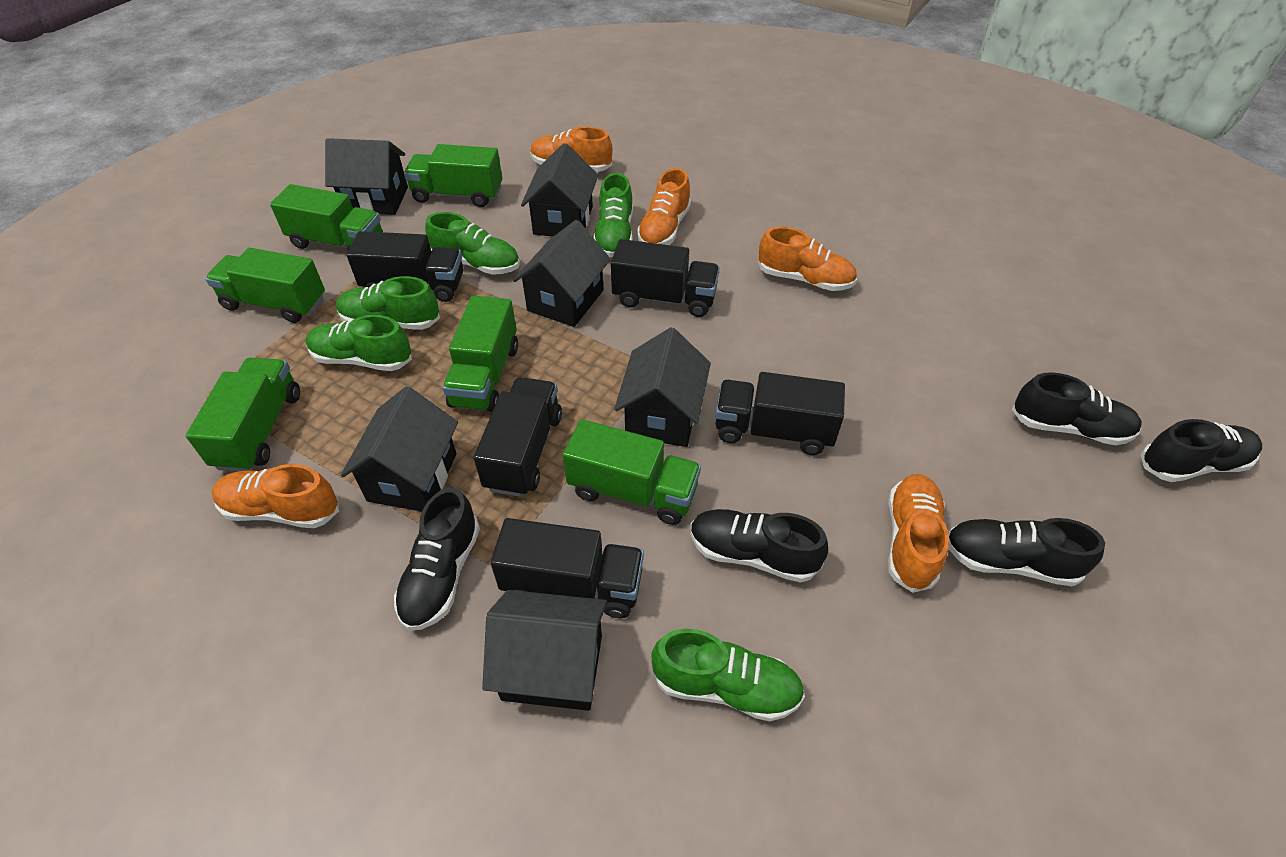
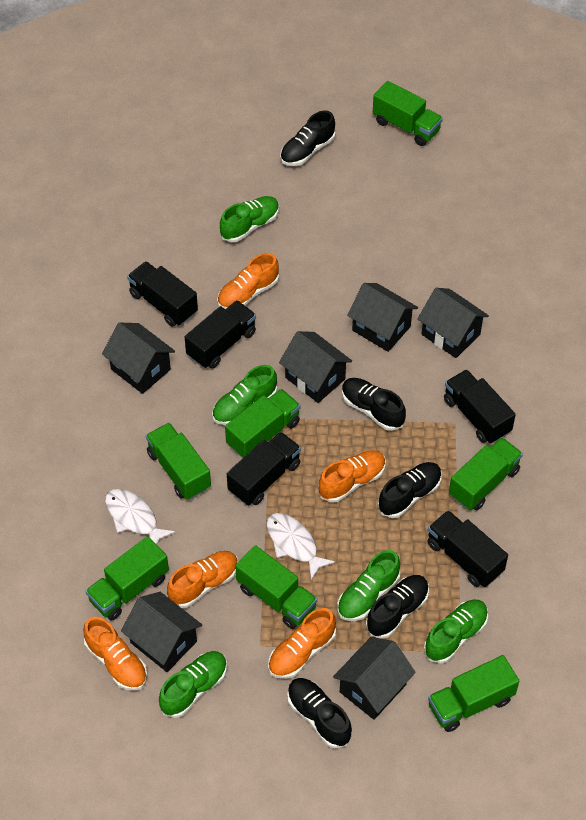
green truck: 6 -> 7
white fish: 0 -> 2

